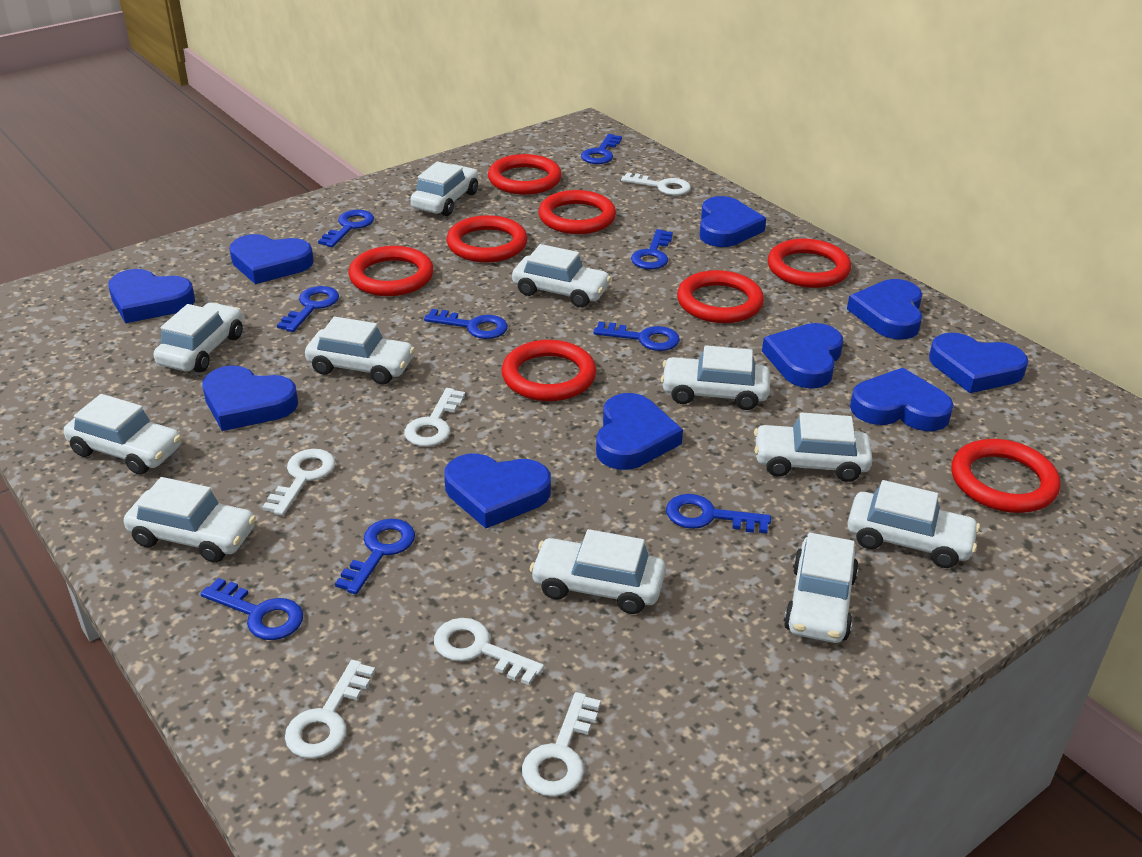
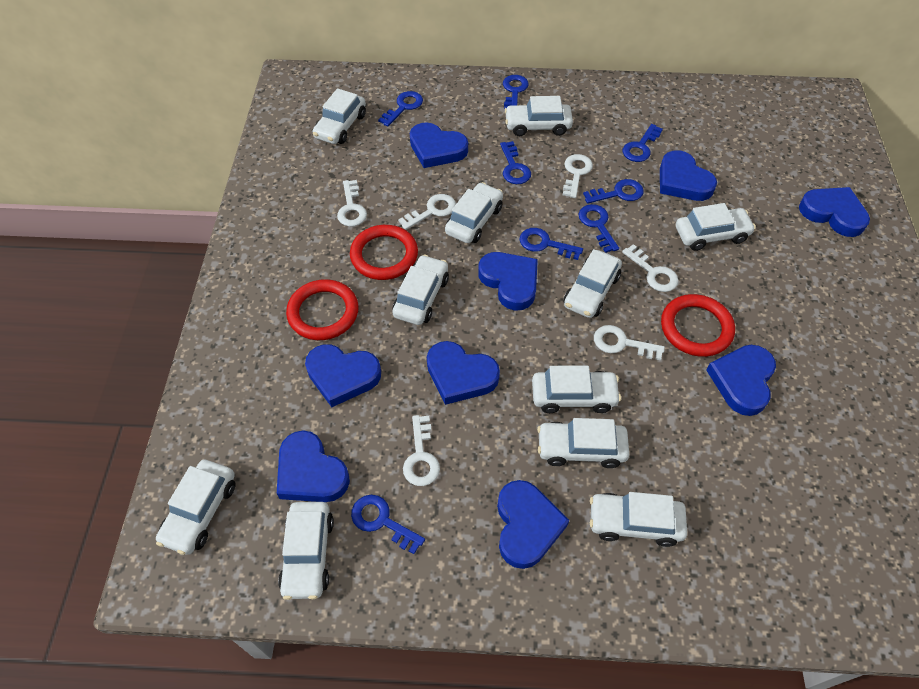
blue heart: 10 -> 9
blue key: 9 -> 8
red ring: 8 -> 3

